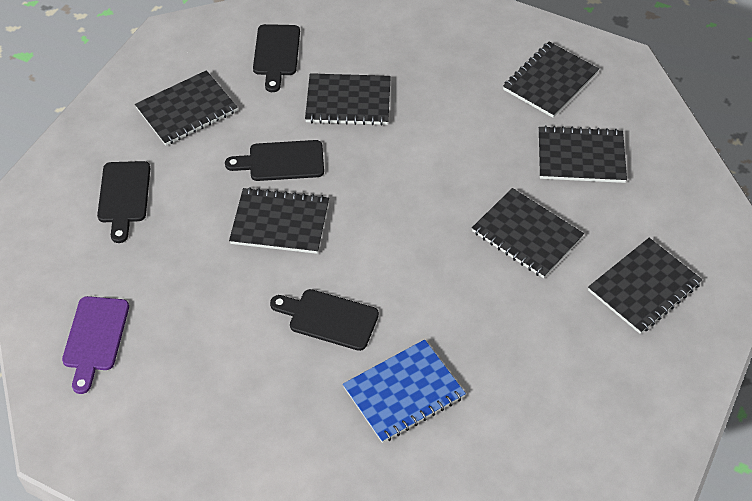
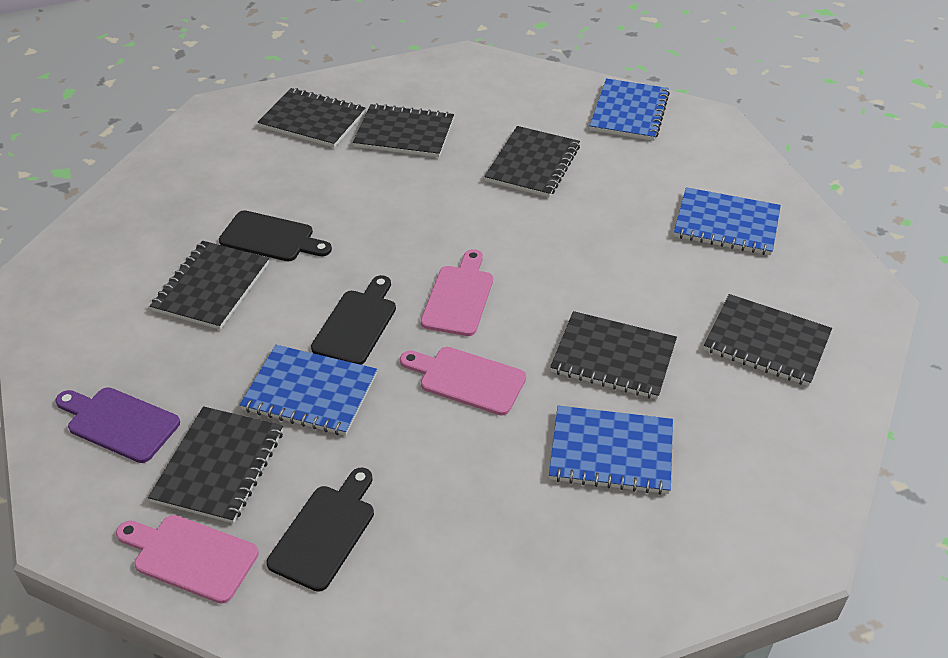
black cutting board: 4 -> 3
blue notebook: 1 -> 4
pink cutting board: 0 -> 3

